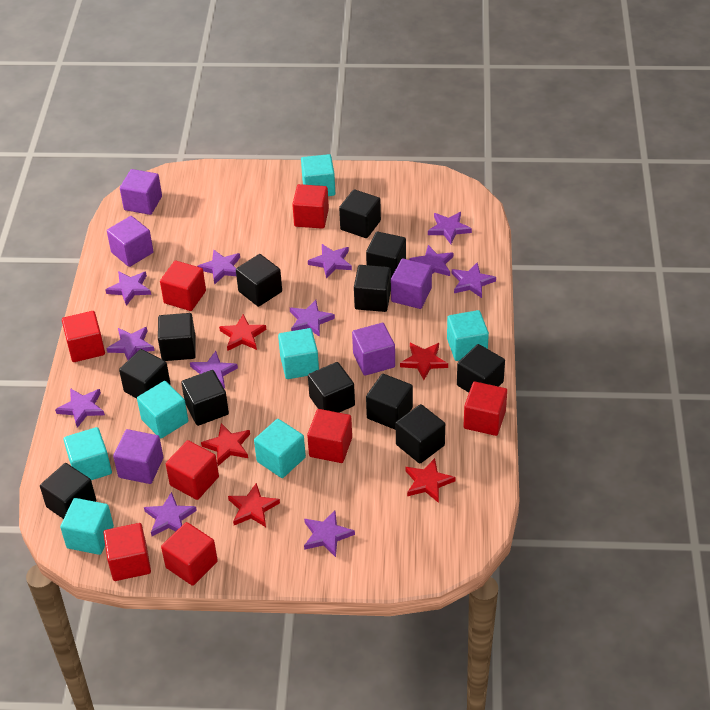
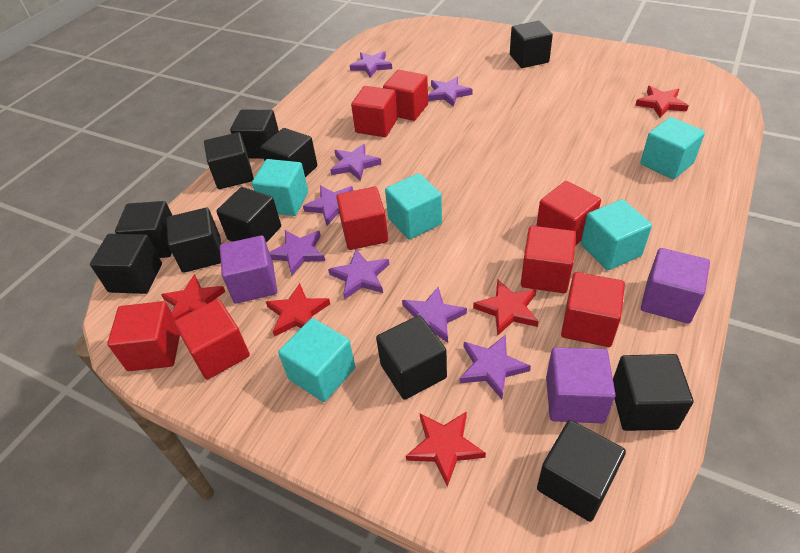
black cube: 12 -> 11
purple cube: 5 -> 3
purple star: 12 -> 8
turquoise cube: 7 -> 5

